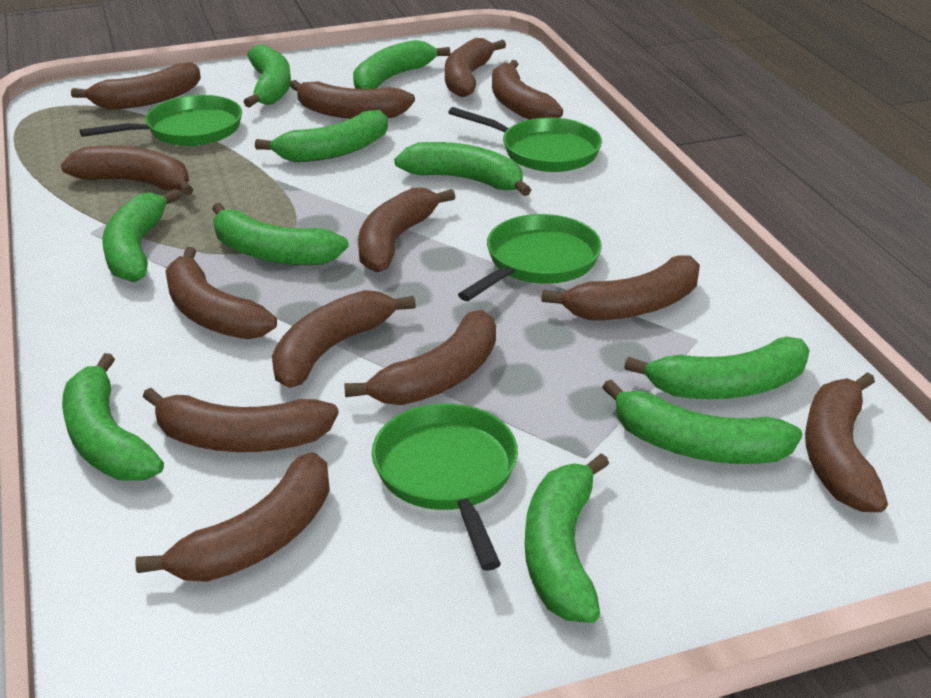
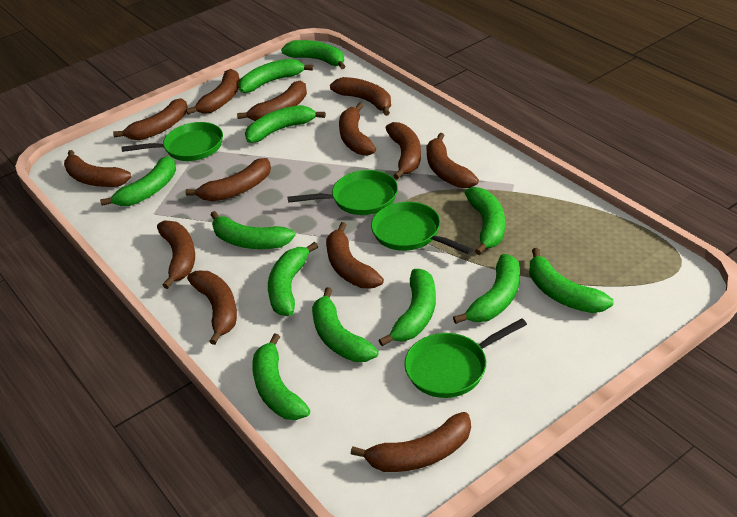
green banana: 10 -> 12

